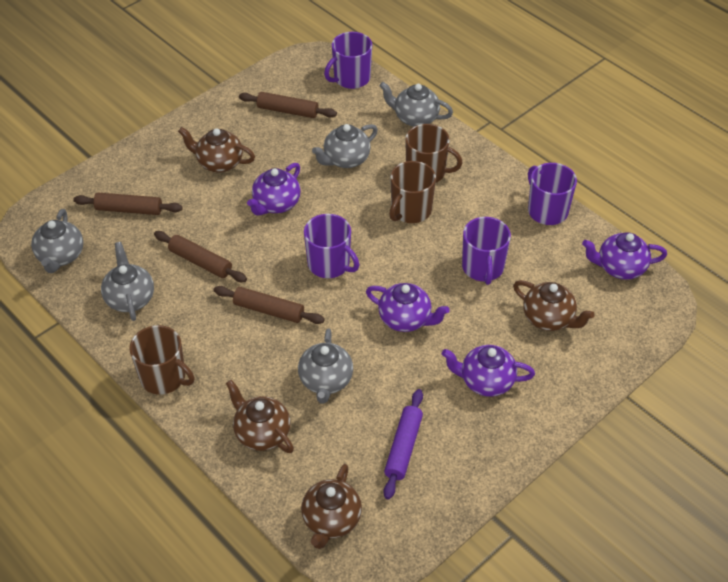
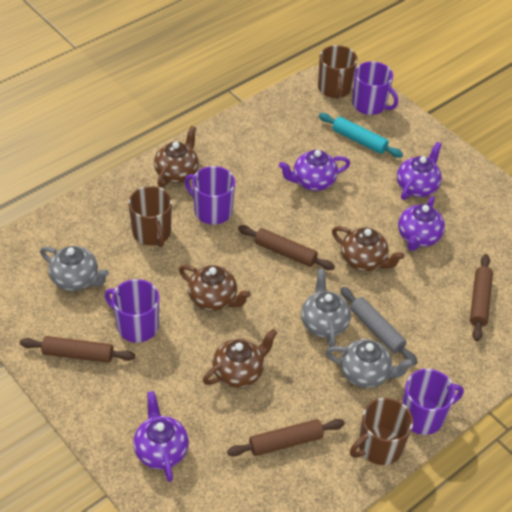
grey rolling pin: 0 -> 1
grey teapot: 5 -> 3
purple rolling pin: 1 -> 0
turquoise rolling pin: 0 -> 1

